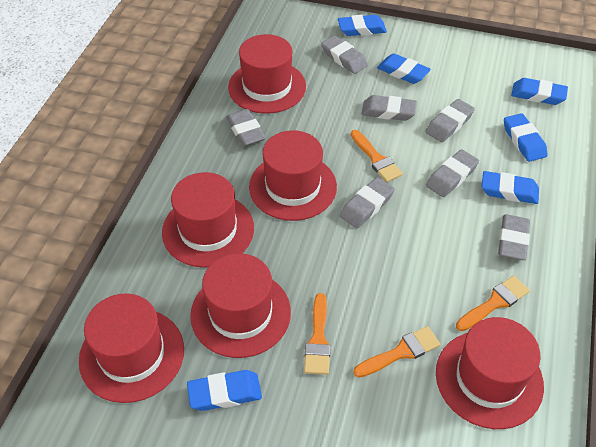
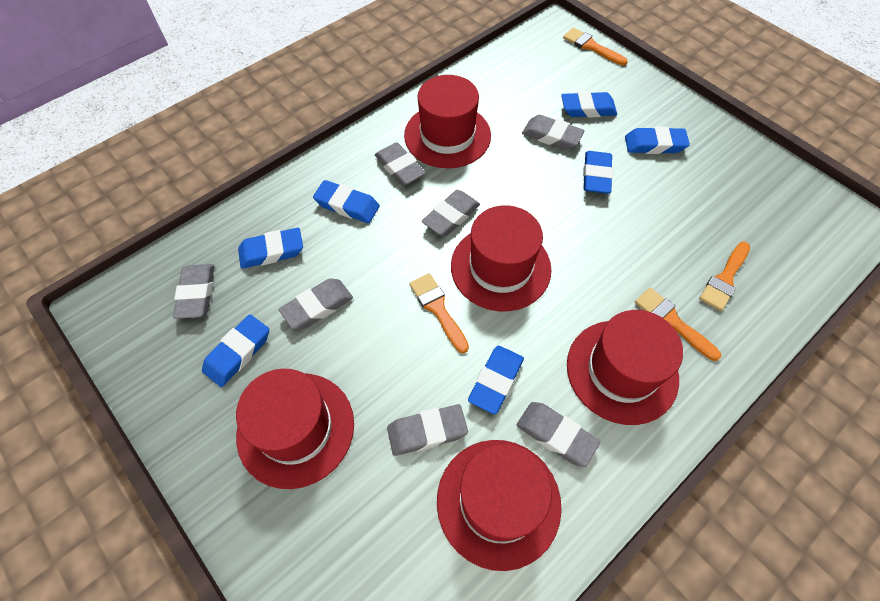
blue eraser: 6 -> 7
red hat: 6 -> 5

